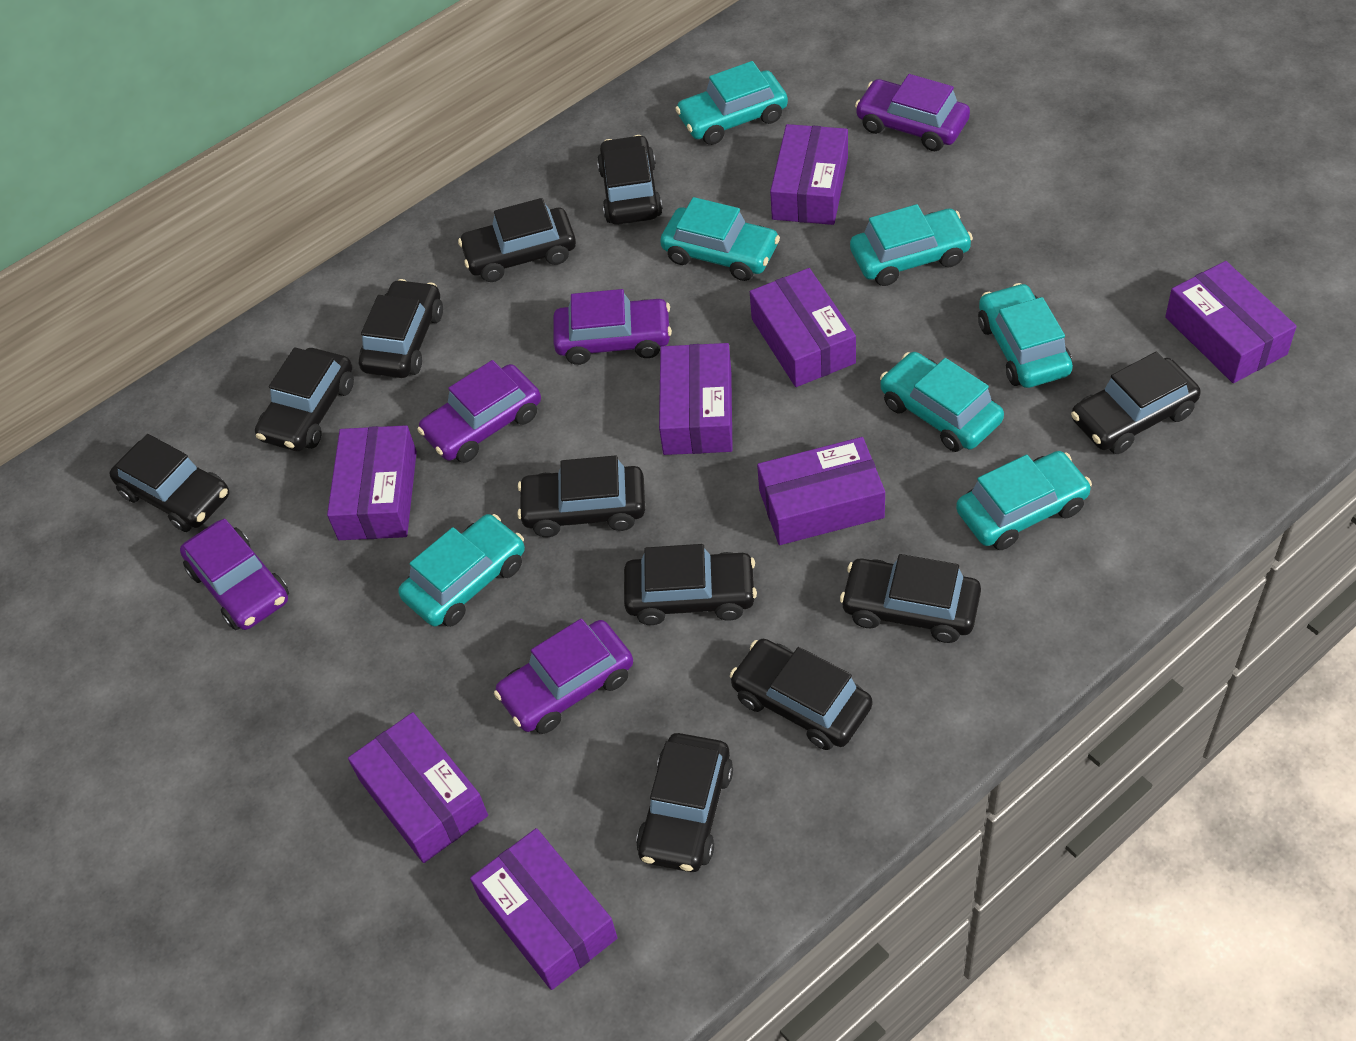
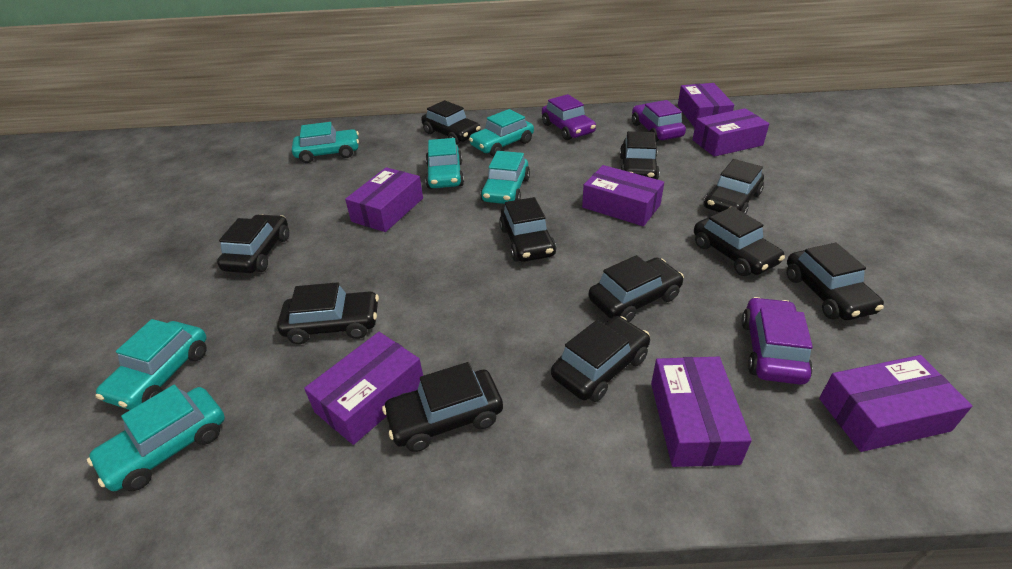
purple box: 8 -> 7
purple car: 5 -> 3
turquoise car: 7 -> 6

